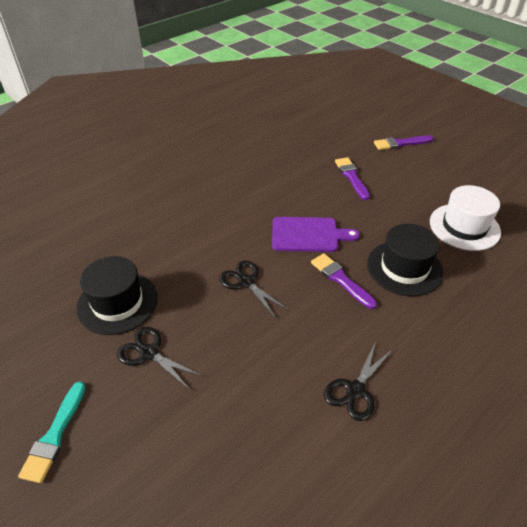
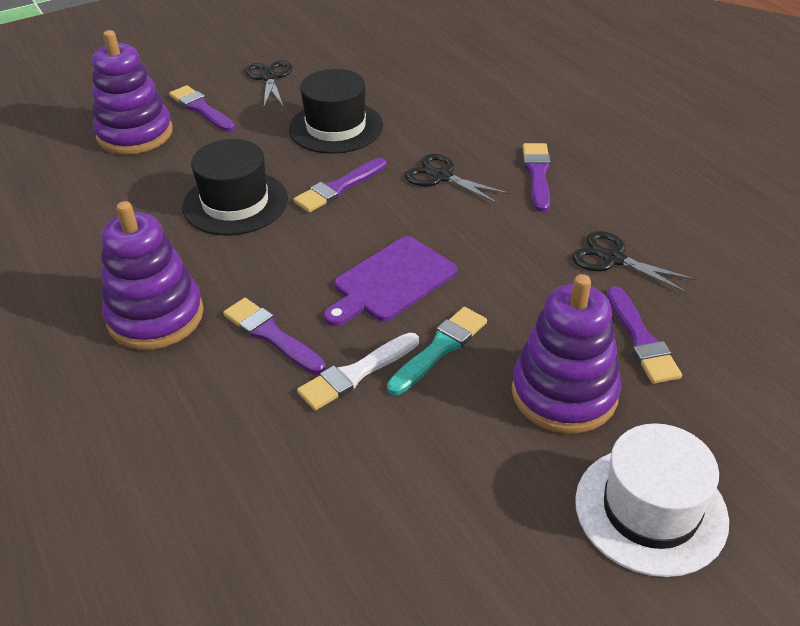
purple brush: 3 -> 5
purple stacking toy: 0 -> 3
white brush: 0 -> 1

